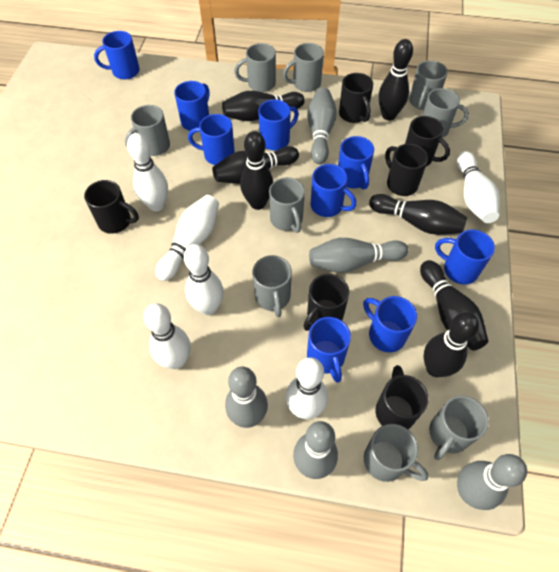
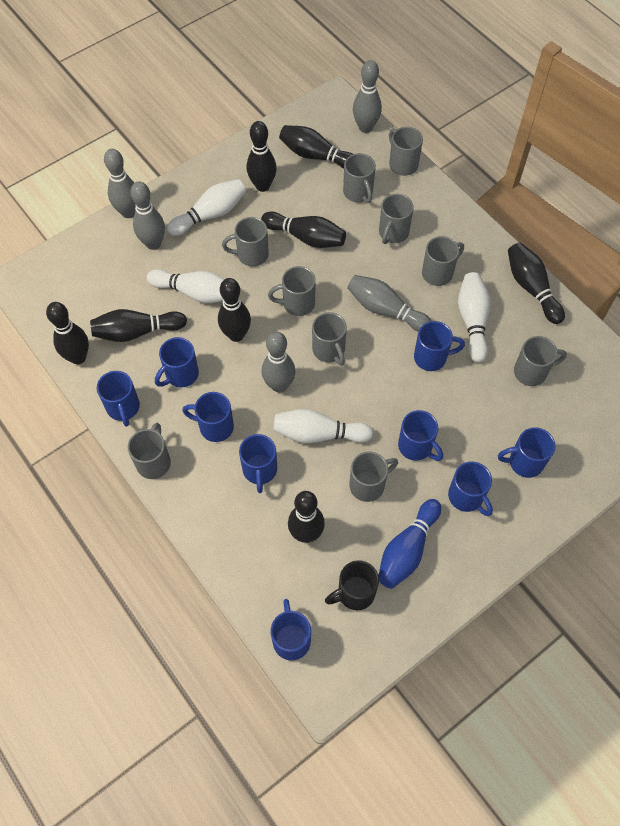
black bowling pin: 7 -> 8
black mug: 6 -> 1
blue bowling pin: 0 -> 1
grey mug: 9 -> 10
white bowling pin: 6 -> 4

